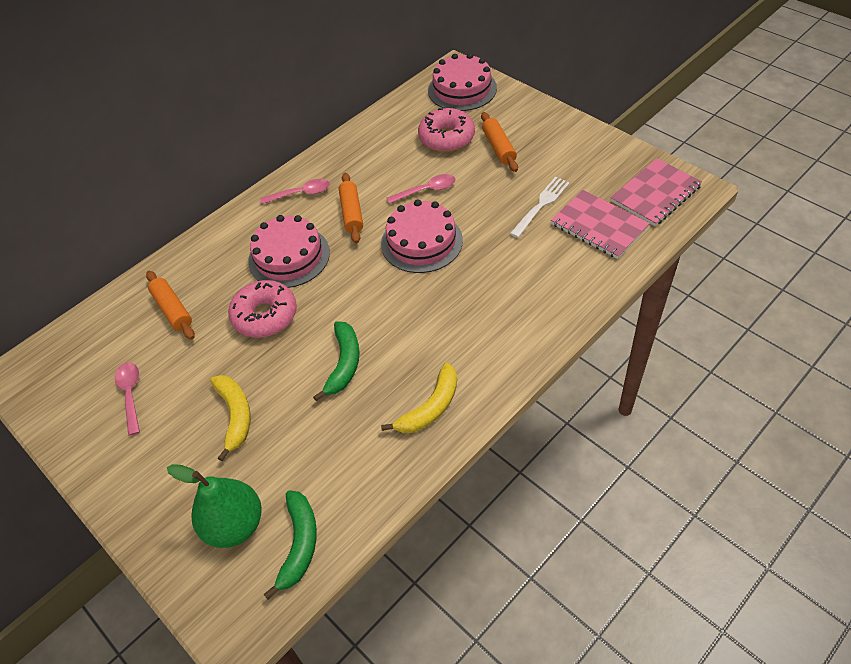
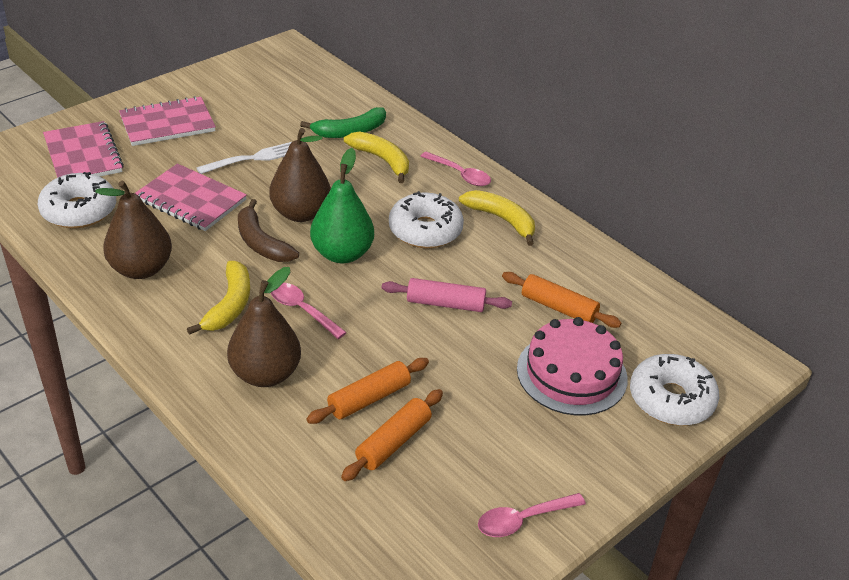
brown banana: 0 -> 1
brown pear: 0 -> 3
green banana: 2 -> 1
pink cake: 3 -> 1
pink donut: 2 -> 0
pink notebook: 2 -> 3
pink rolling pin: 0 -> 1
white donut: 0 -> 3
yellow banana: 2 -> 3

